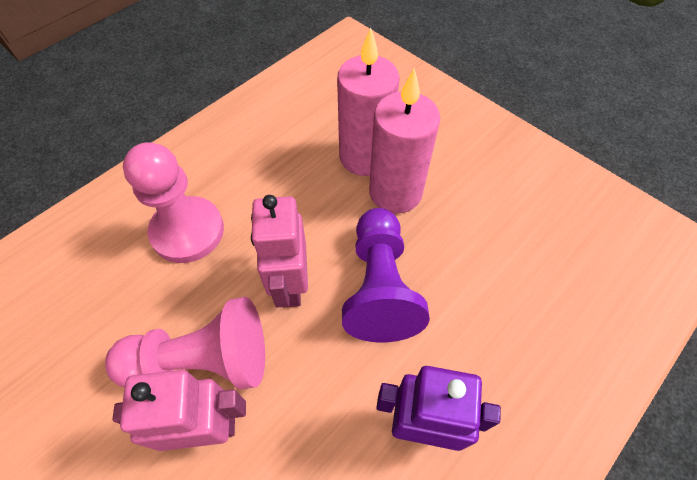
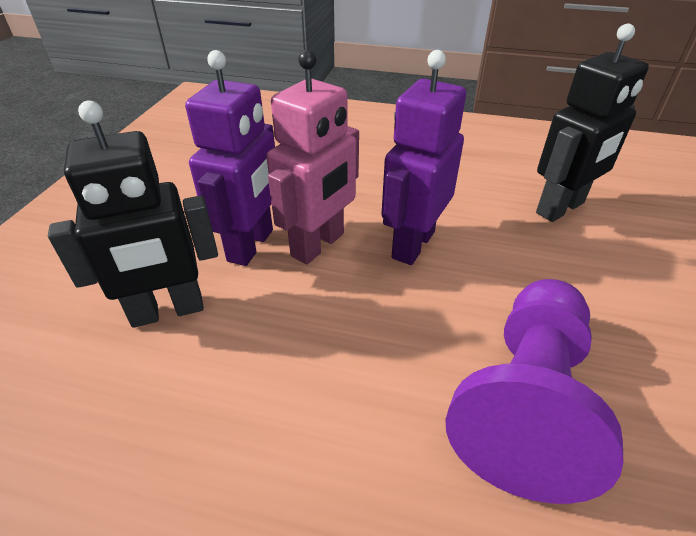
black robot: 0 -> 2
pink candle: 2 -> 0
pink pawn: 2 -> 0
pink robot: 2 -> 1
purple robot: 1 -> 2

